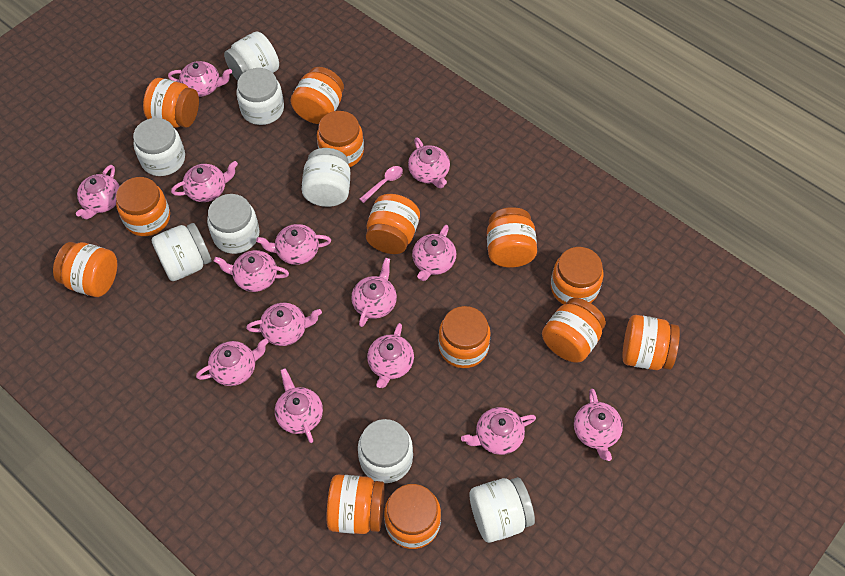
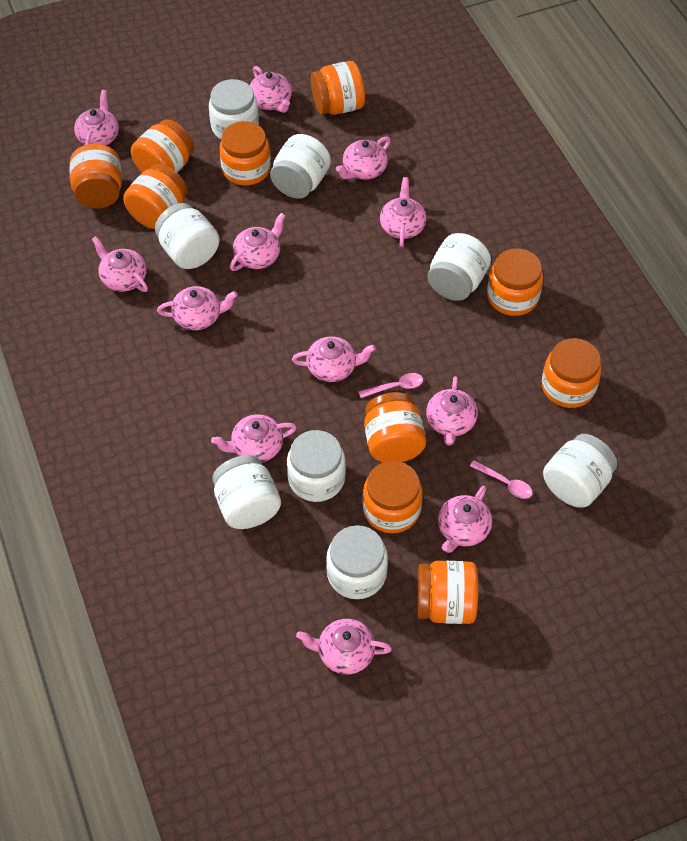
orange jar: 13 -> 10
pink spoon: 1 -> 2
pink teapot: 14 -> 12

